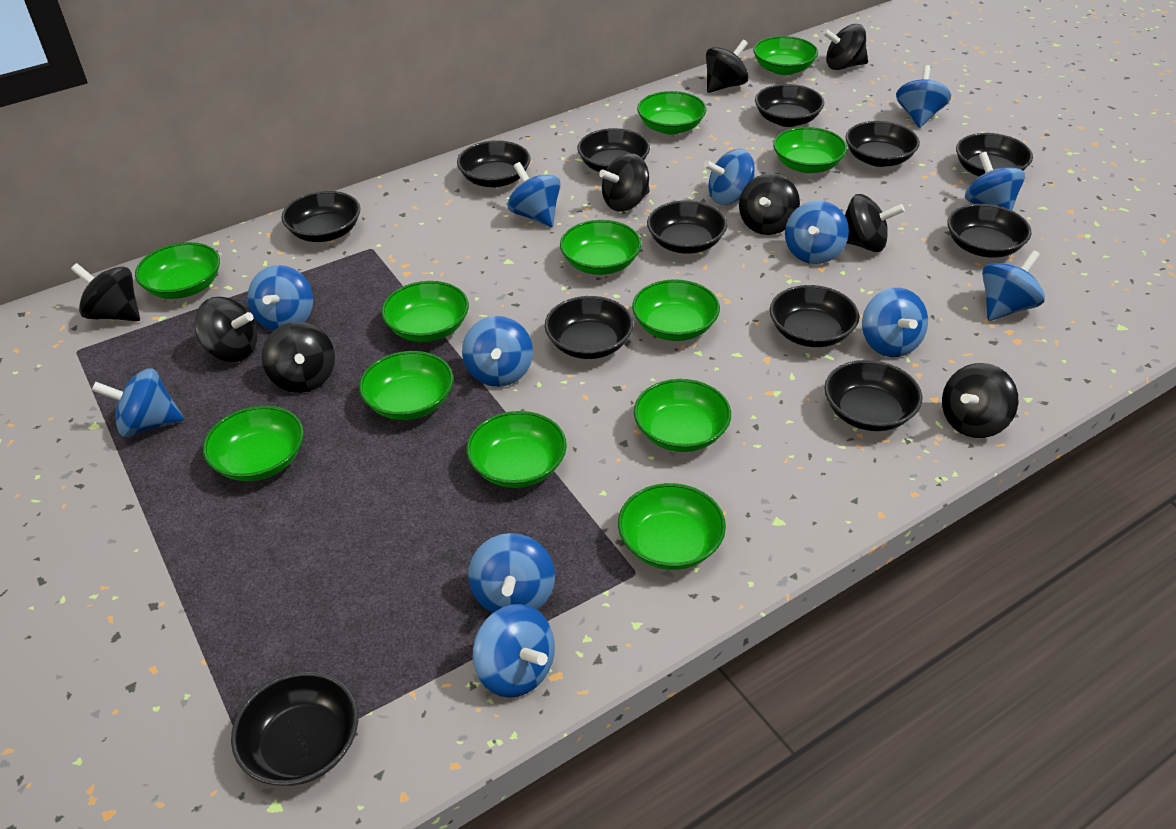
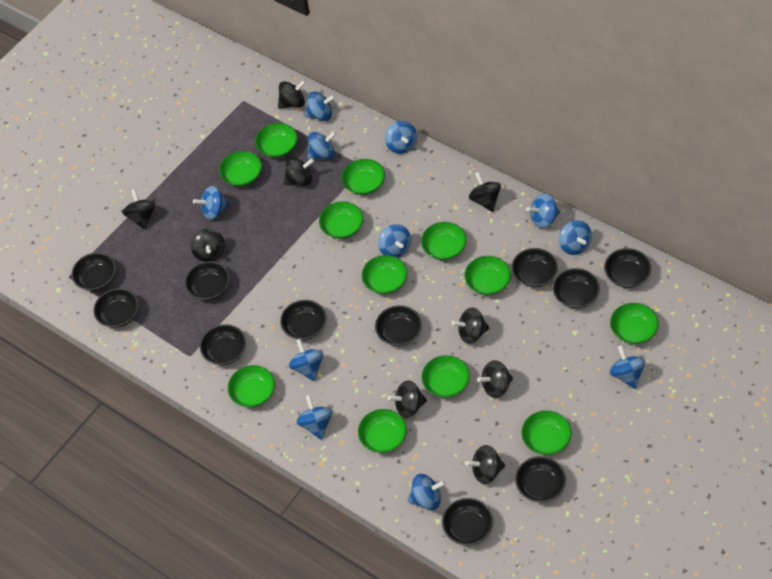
black bowl: 12 -> 11
blue spinning top: 12 -> 11

